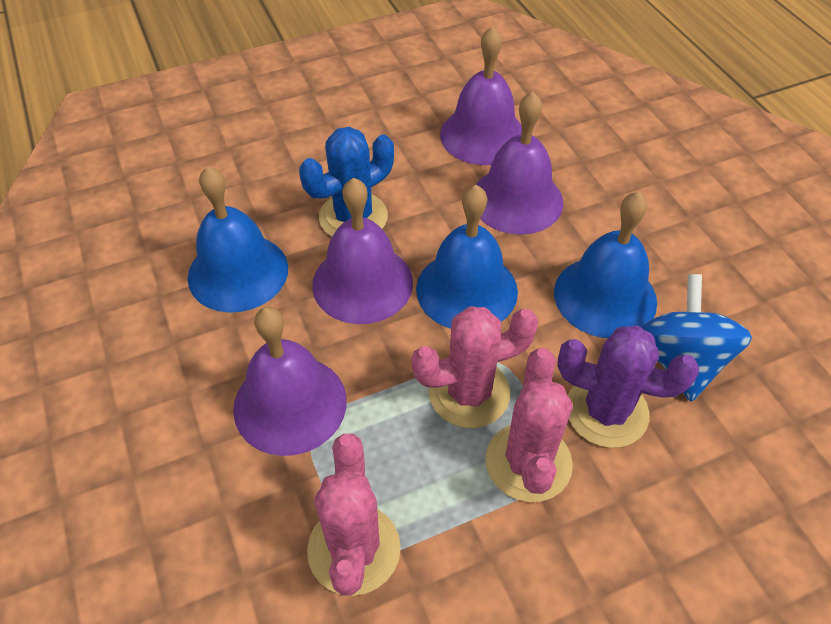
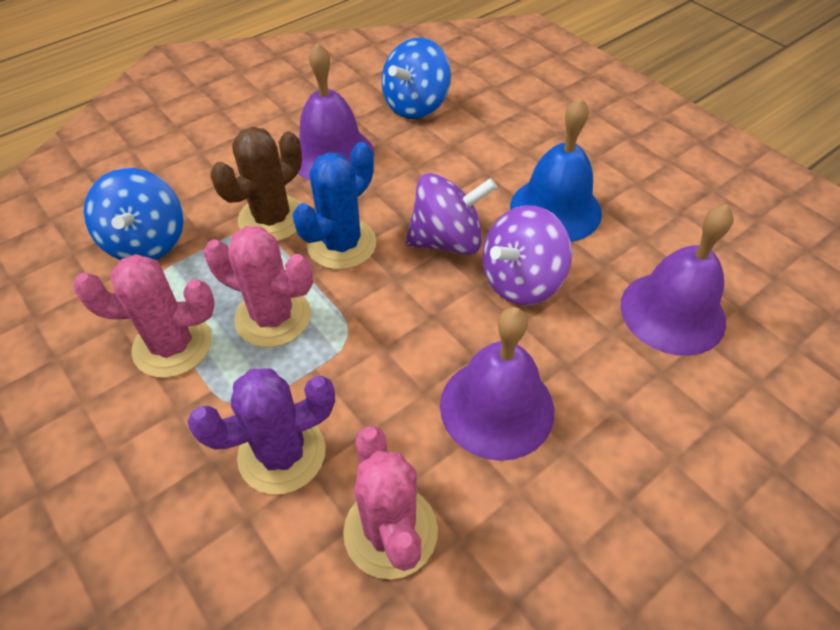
blue bell: 3 -> 1
blue spinning top: 1 -> 2
brown cactus: 0 -> 1
purple bell: 4 -> 3
purple spinning top: 0 -> 2

